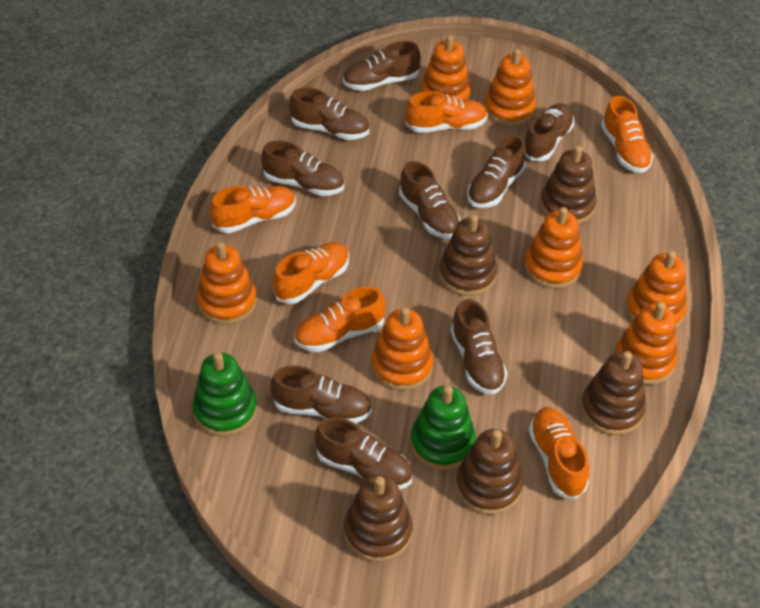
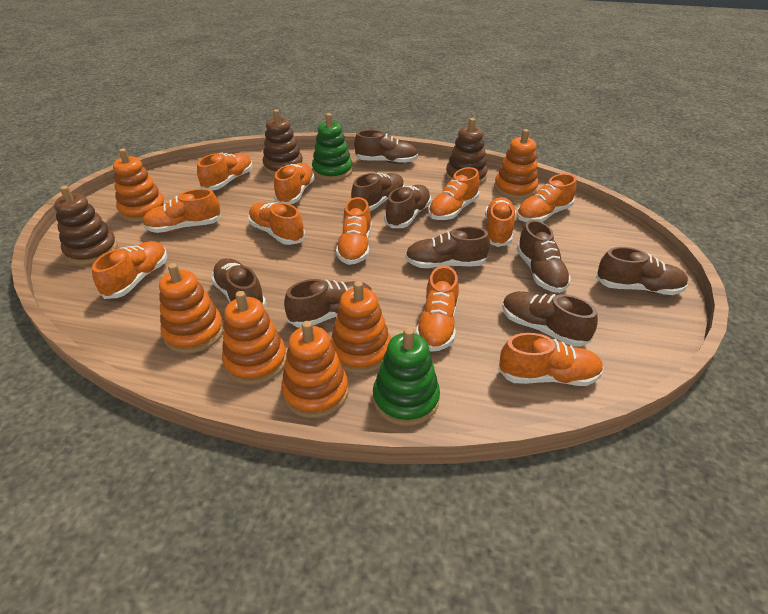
brown stacking toy: 5 -> 3
orange shoe: 6 -> 11
orange stacking toy: 7 -> 6

